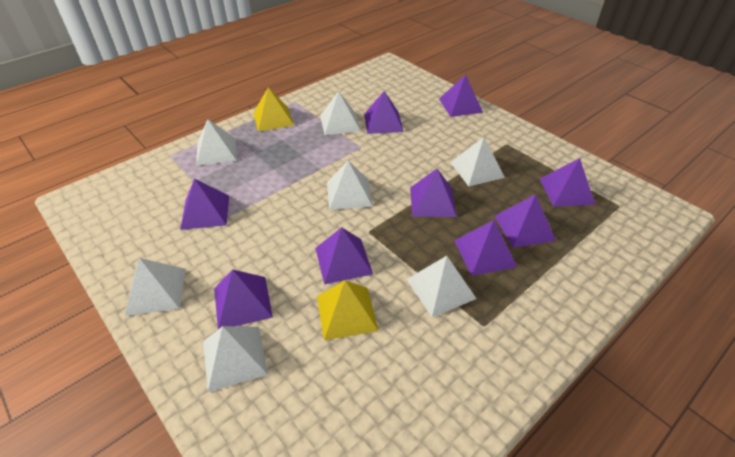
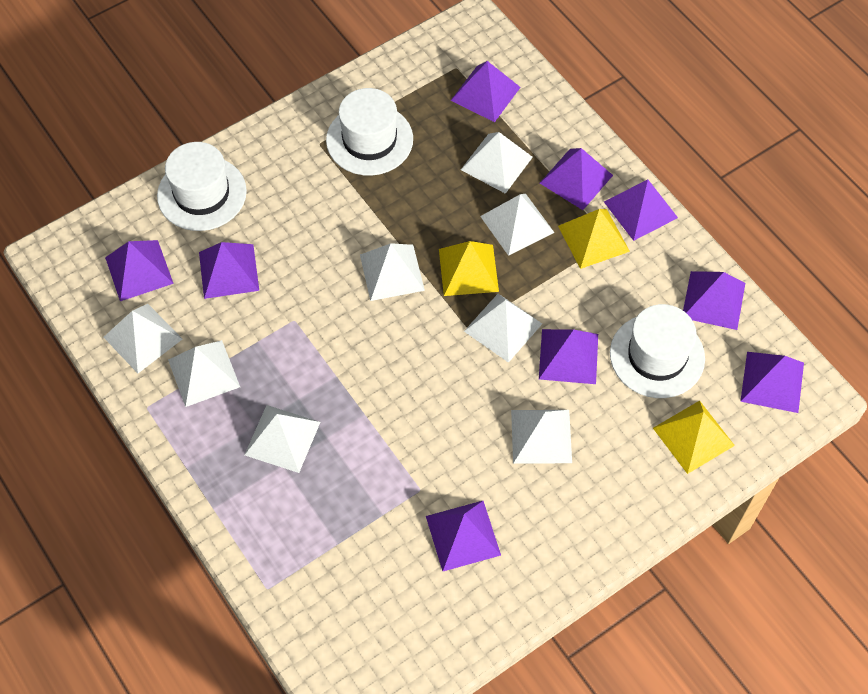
white hat: 0 -> 3
white pyramid: 7 -> 8
yellow pyramid: 2 -> 3

